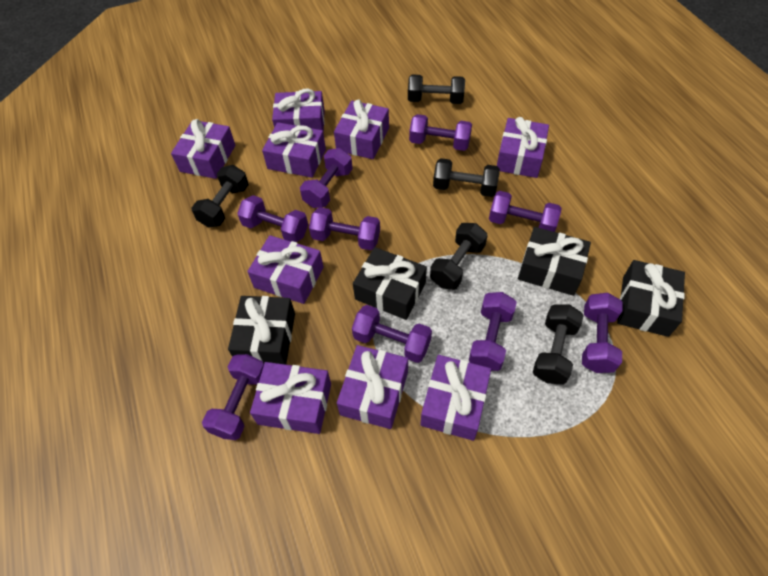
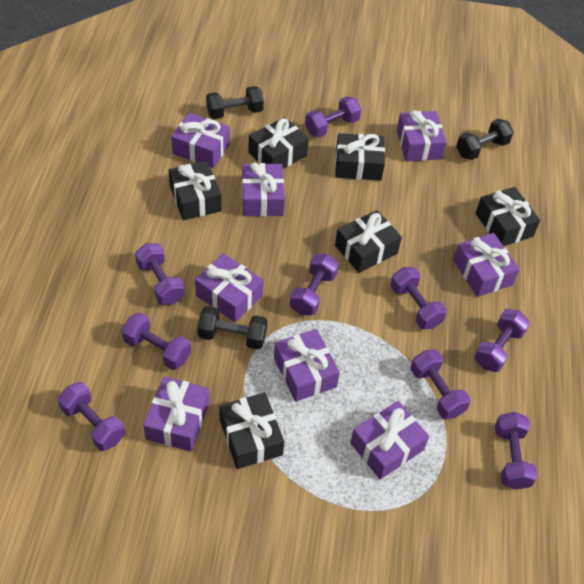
black dumbbell: 5 -> 3
black gift: 4 -> 6
purple gift: 9 -> 8

